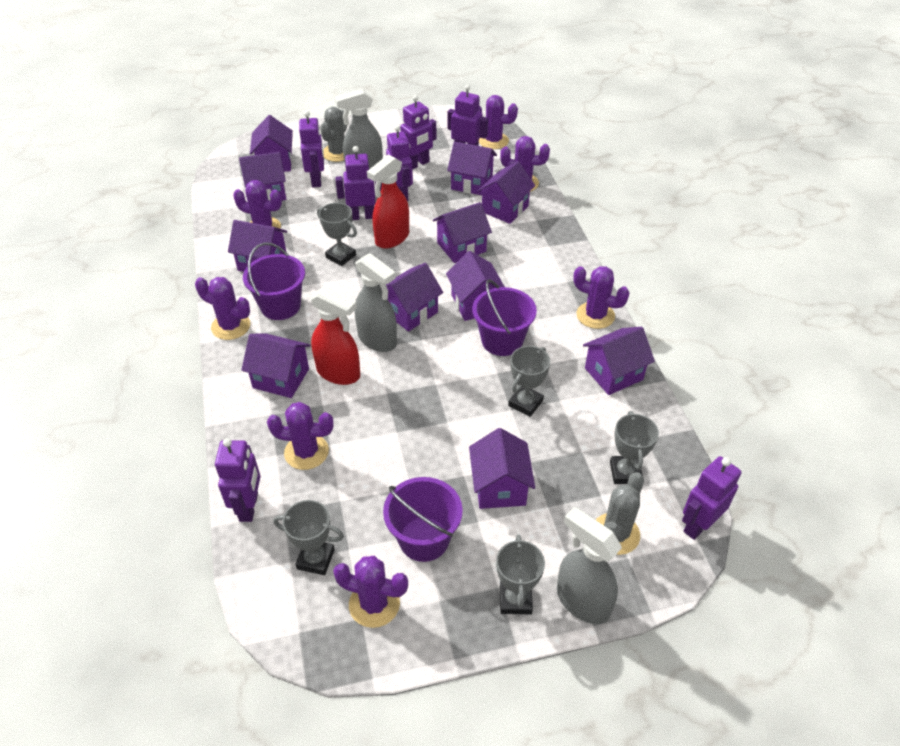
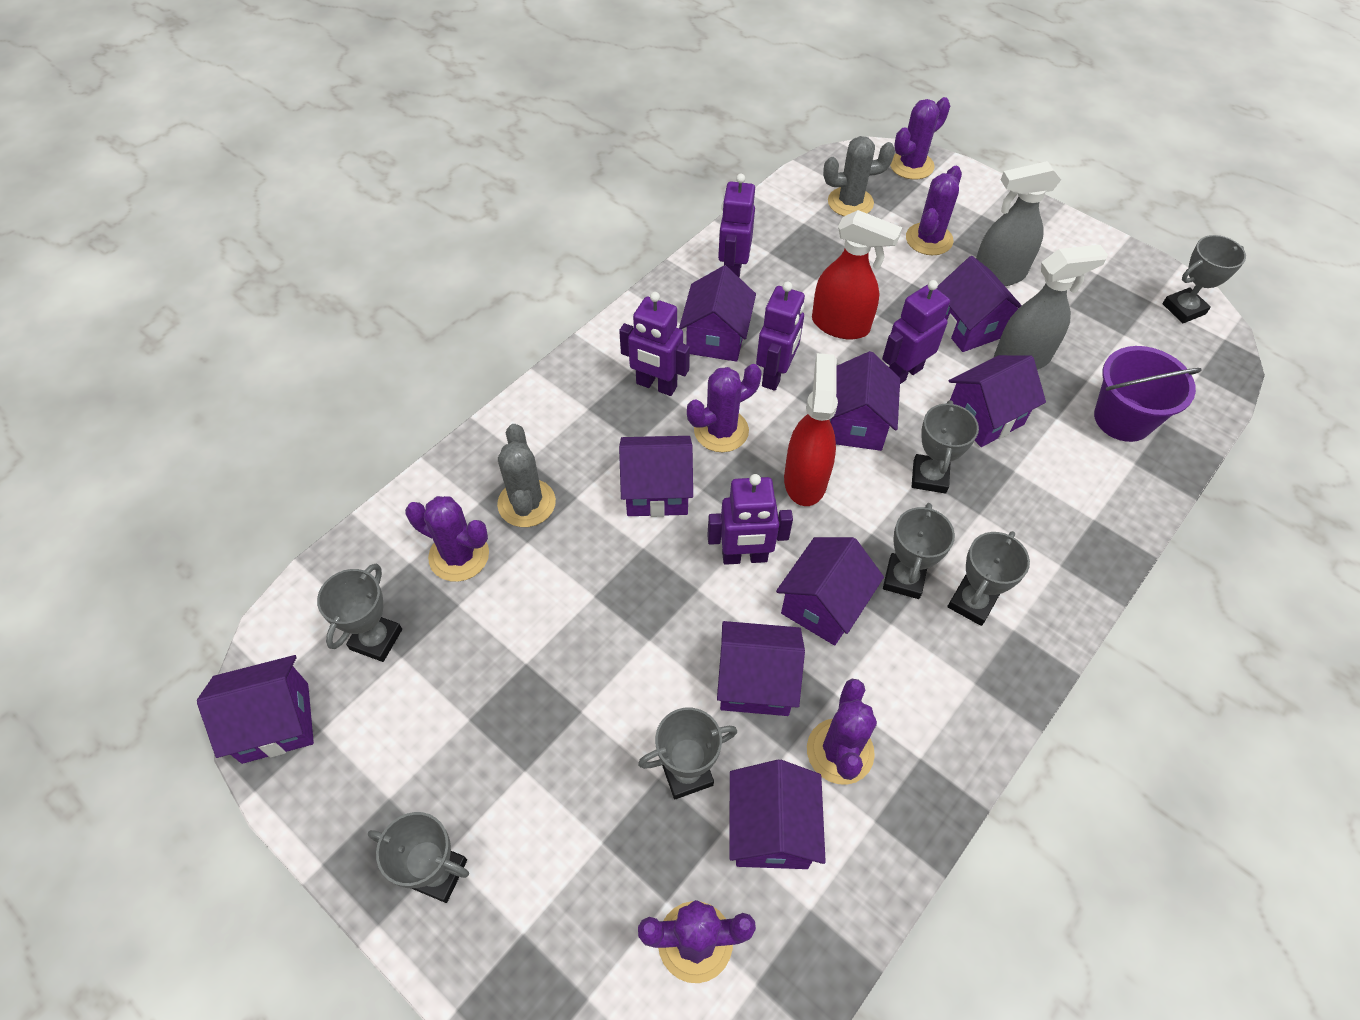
grey spray bottle: 3 -> 2
grey trophy: 5 -> 7
purple bucket: 3 -> 1
purple cactus: 7 -> 6
purple house: 11 -> 9
purple robot: 7 -> 5

